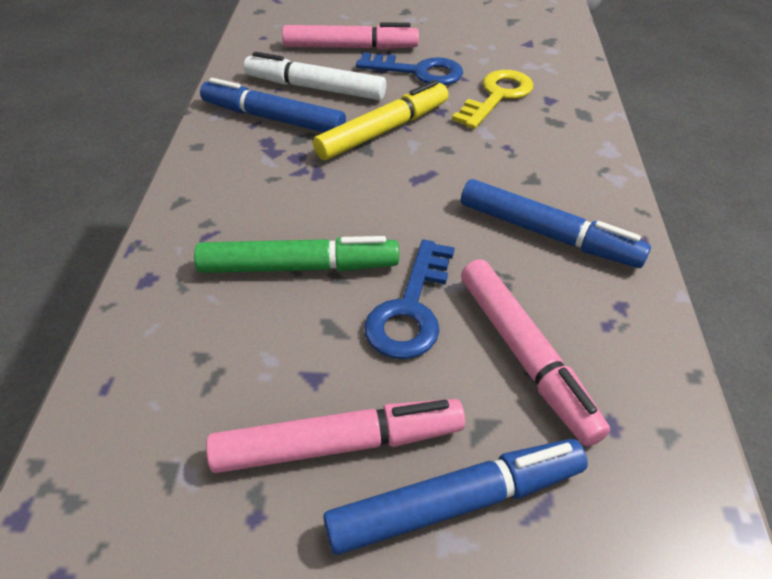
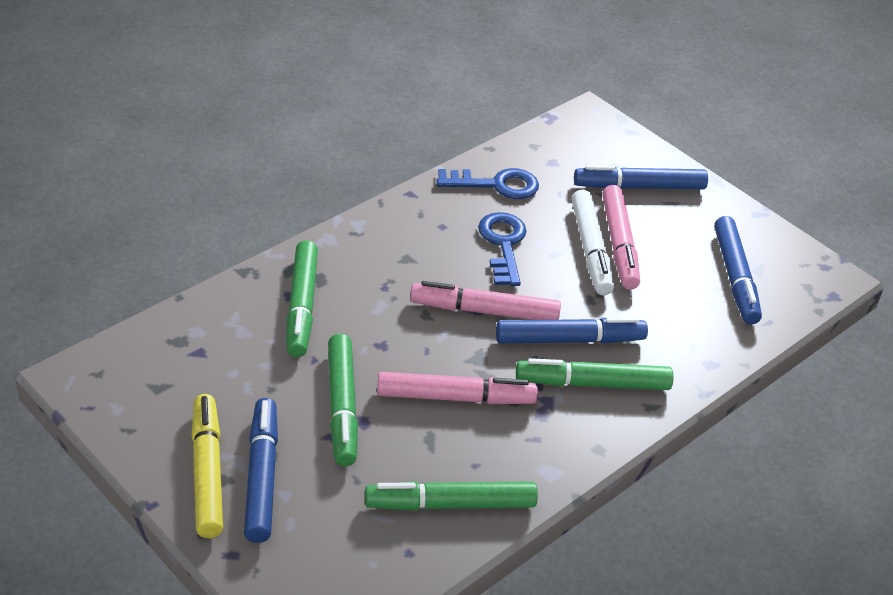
blue marker: 3 -> 4
green marker: 1 -> 4
yellow key: 1 -> 0

